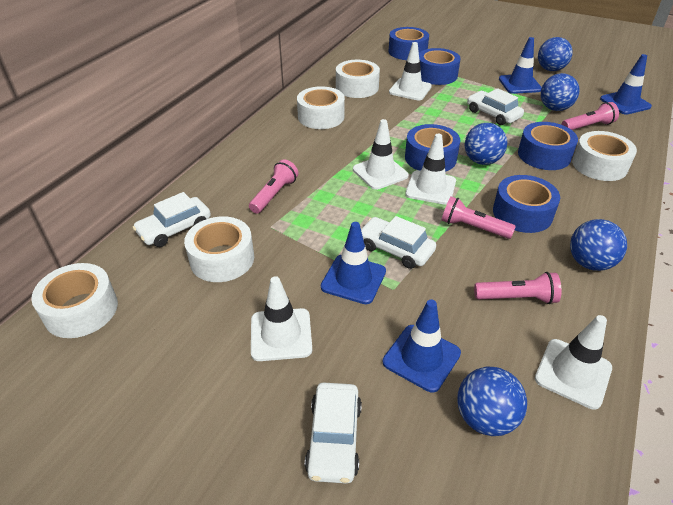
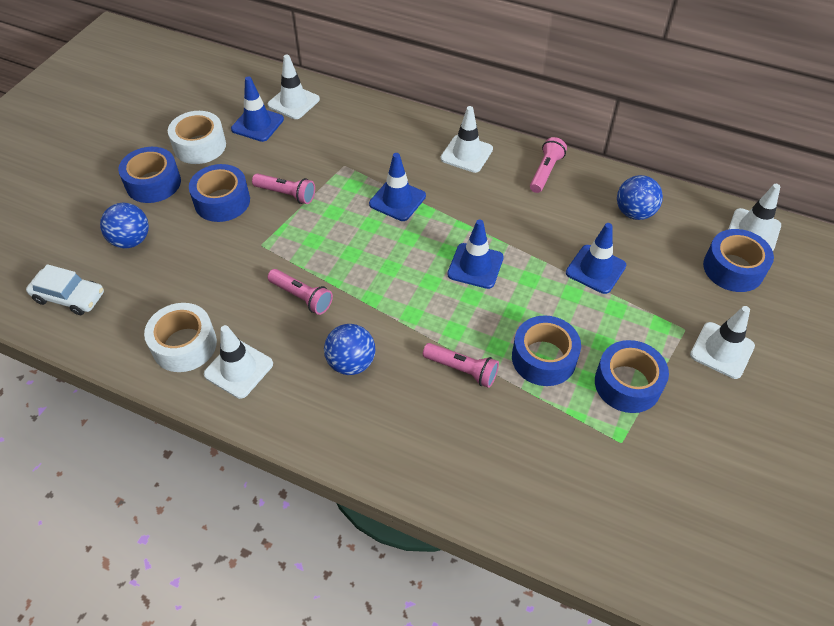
blue ball: 5 -> 3
white car: 4 -> 1
white tape: 5 -> 2

